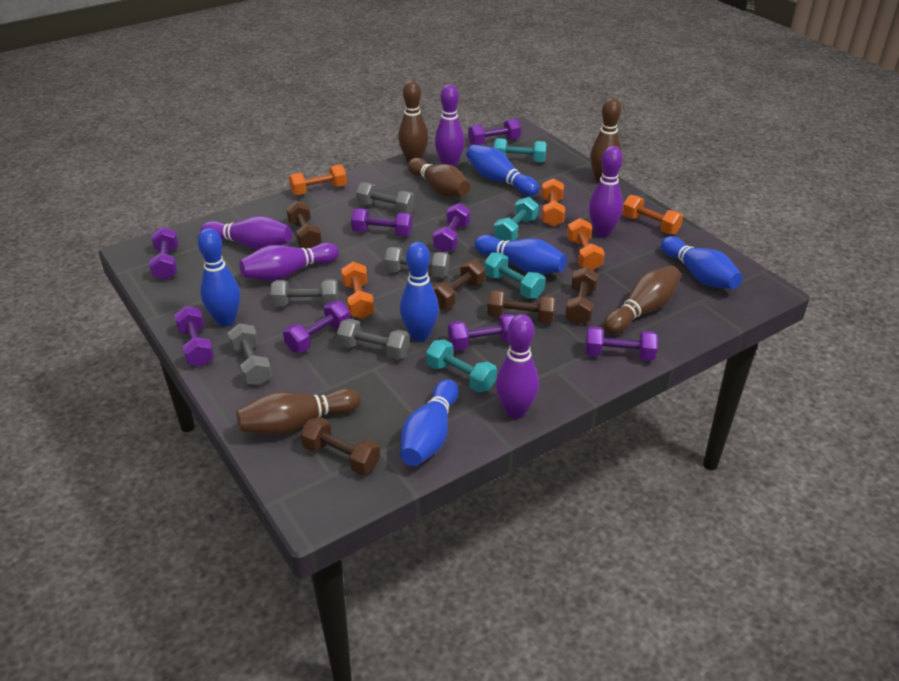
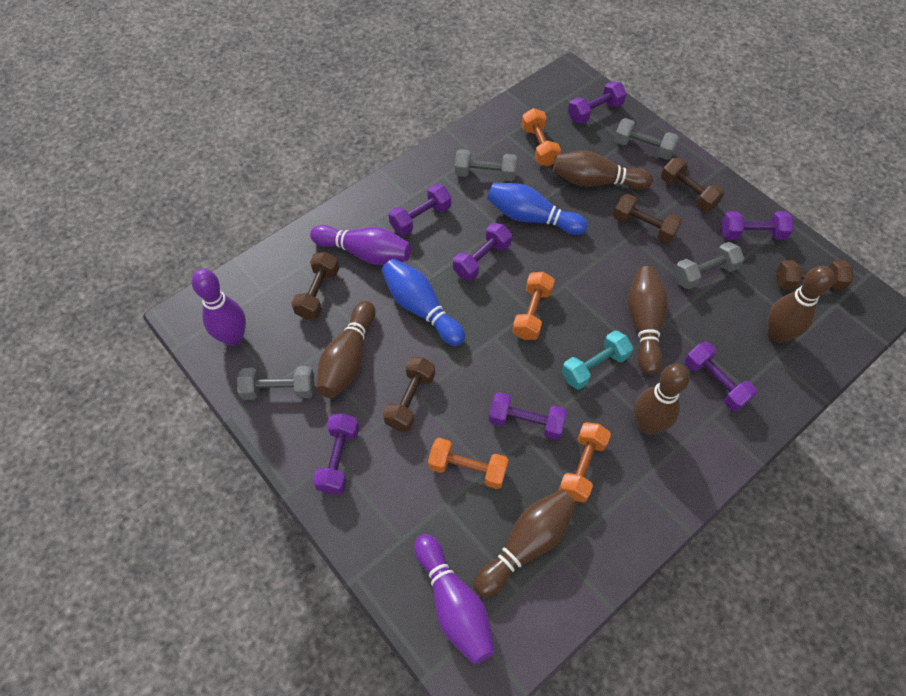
blue bowling pin: 6 -> 2
brown bowling pin: 5 -> 6
grey dumbbell: 5 -> 4
orange dumbbell: 5 -> 4
purple bowling pin: 5 -> 3
purple dumbbell: 8 -> 7
turquoise dumbbell: 4 -> 1

